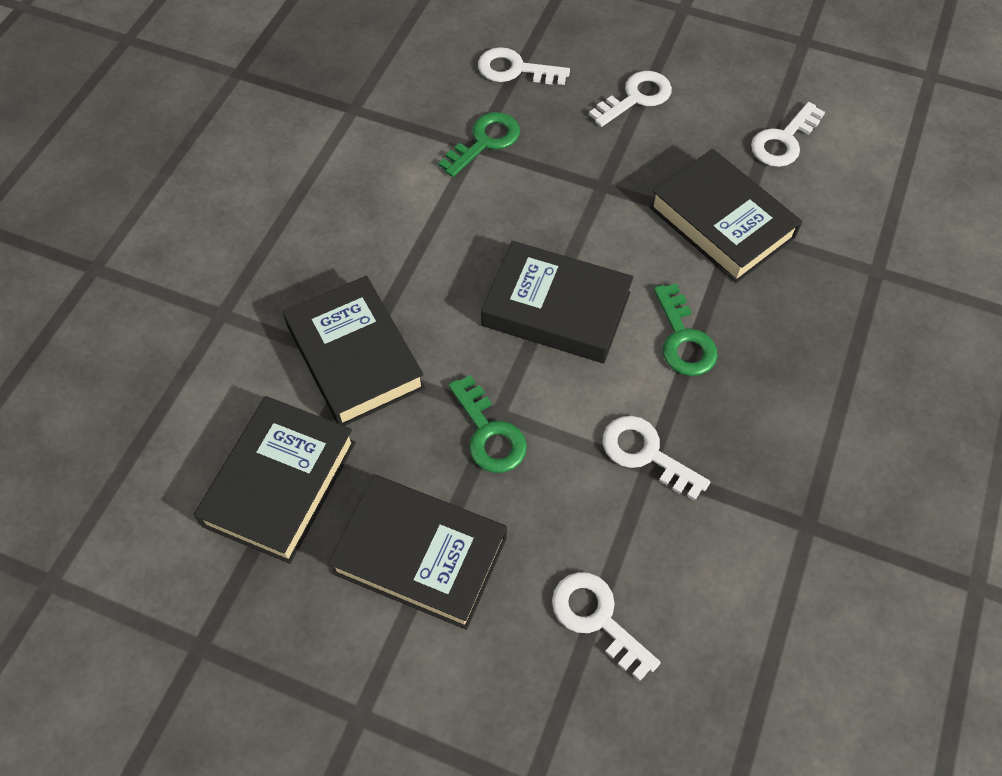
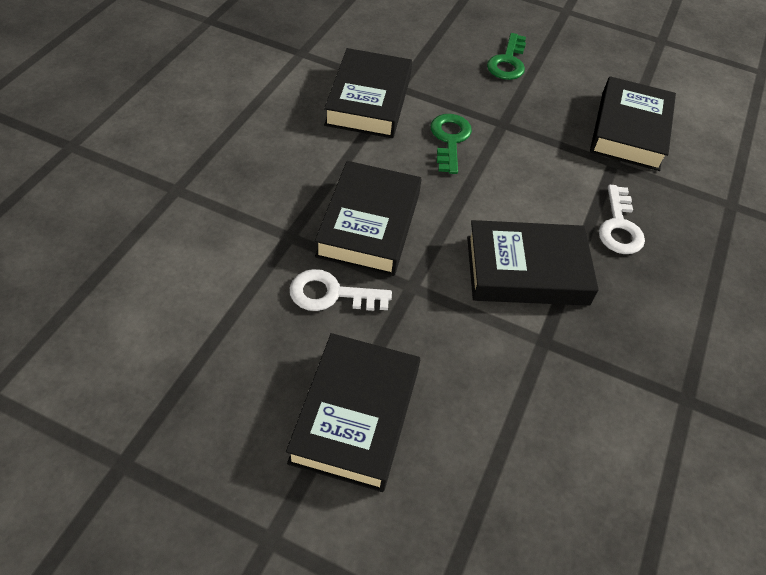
green key: 3 -> 2
white key: 5 -> 2

